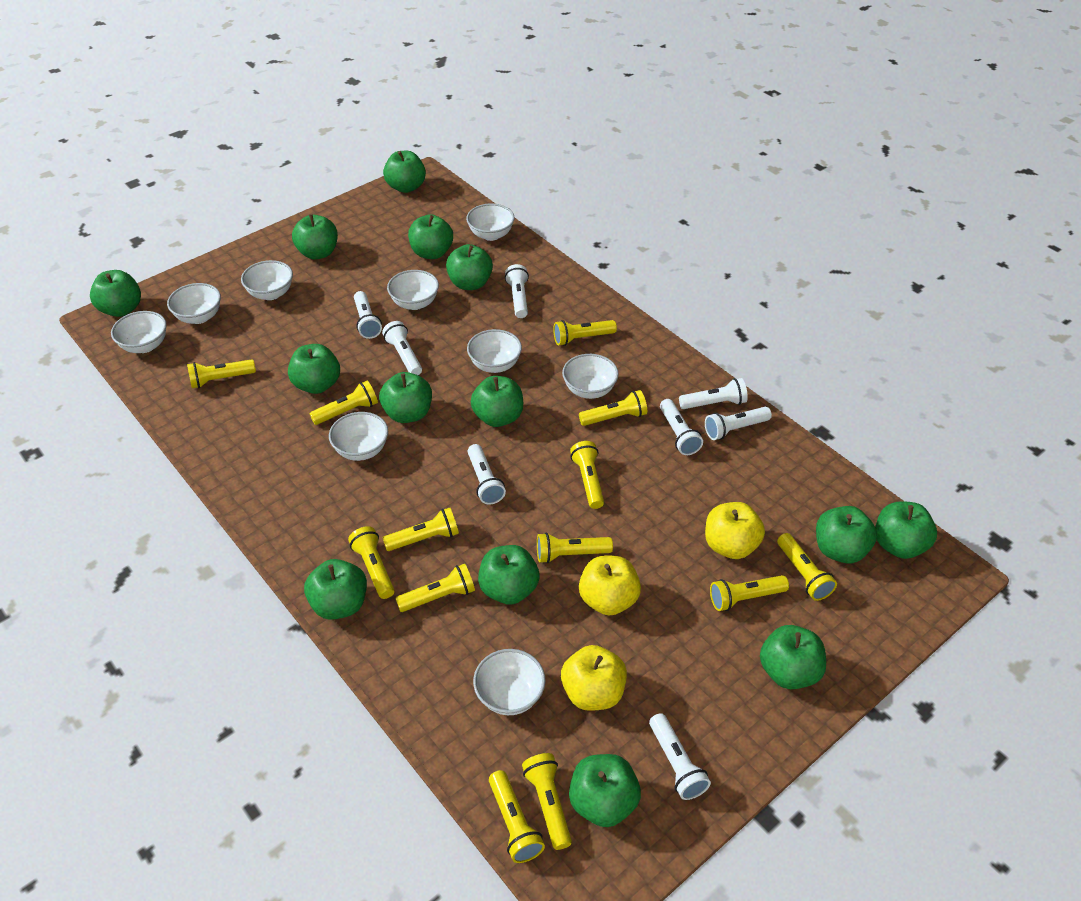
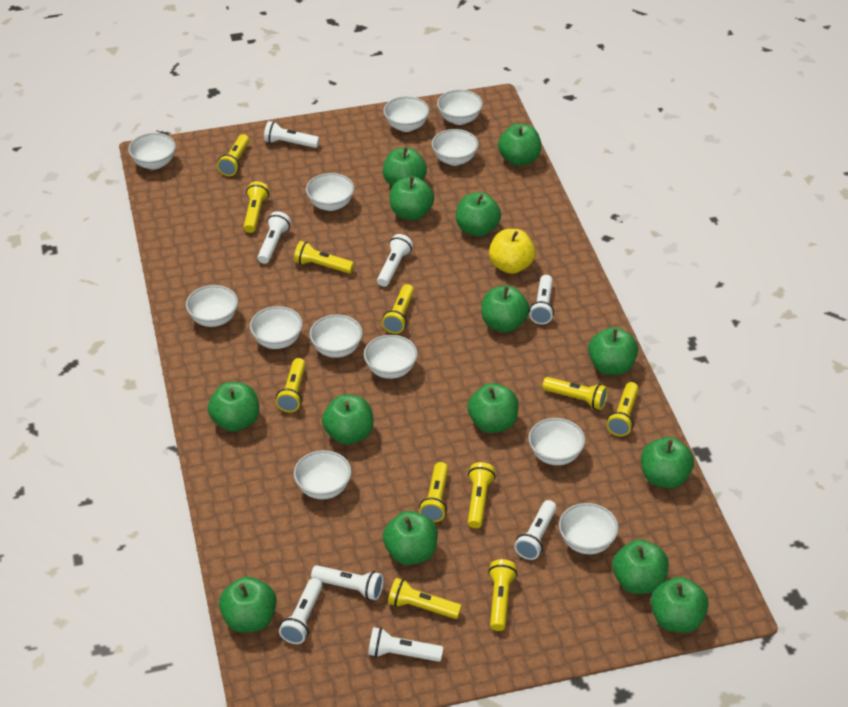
white bowl: 9 -> 12
yellow apple: 3 -> 1
yellow flashlight: 13 -> 11

